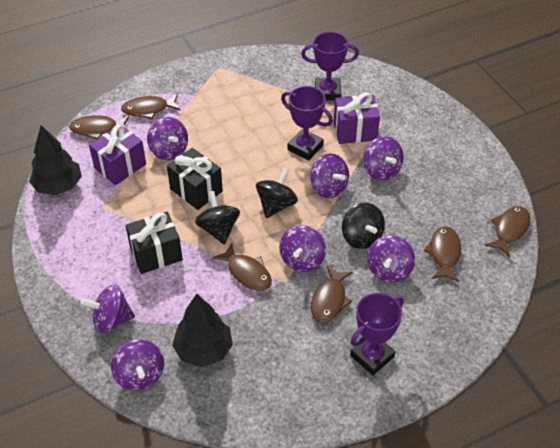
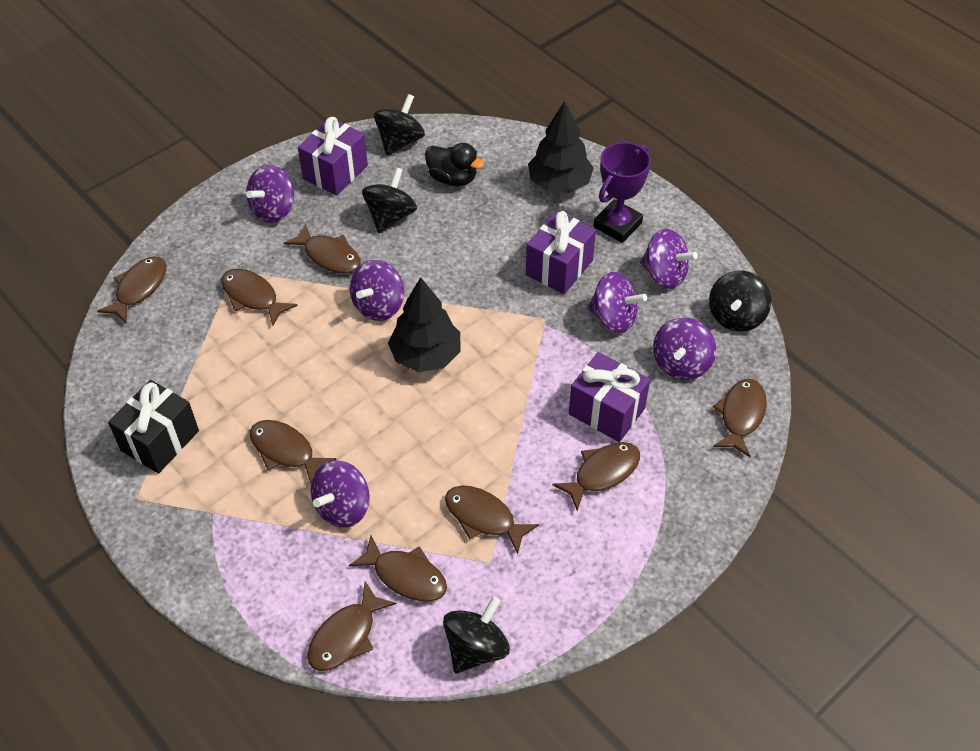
black duck: 0 -> 1
black gift: 2 -> 1
black spinning top: 3 -> 4
brown fish: 6 -> 9
purple gift: 2 -> 3
purple spinning top: 7 -> 6
purple trophy: 3 -> 1

